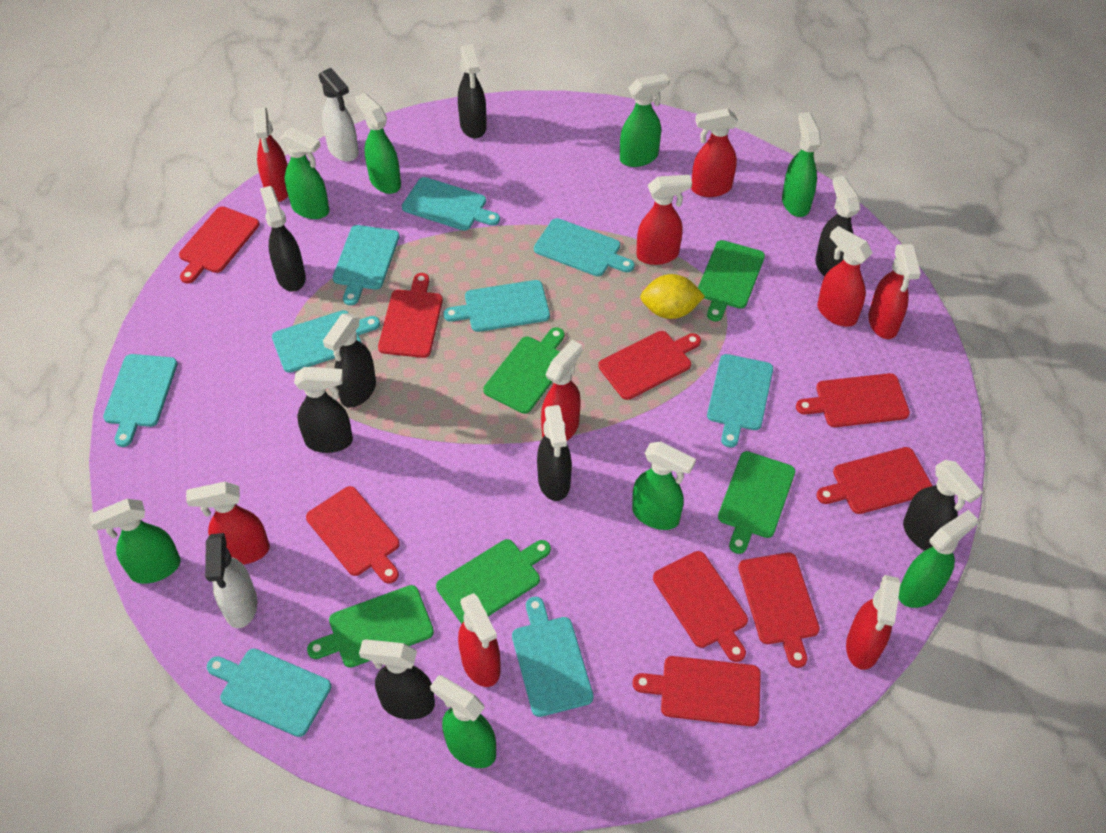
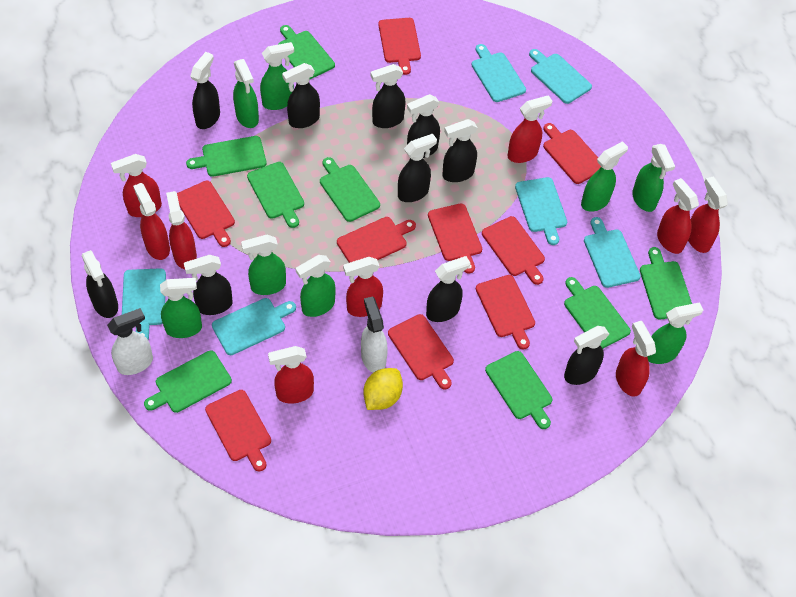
black spray bottle: 8 -> 10
green cutting board: 5 -> 8
turquoise cutting board: 9 -> 6

